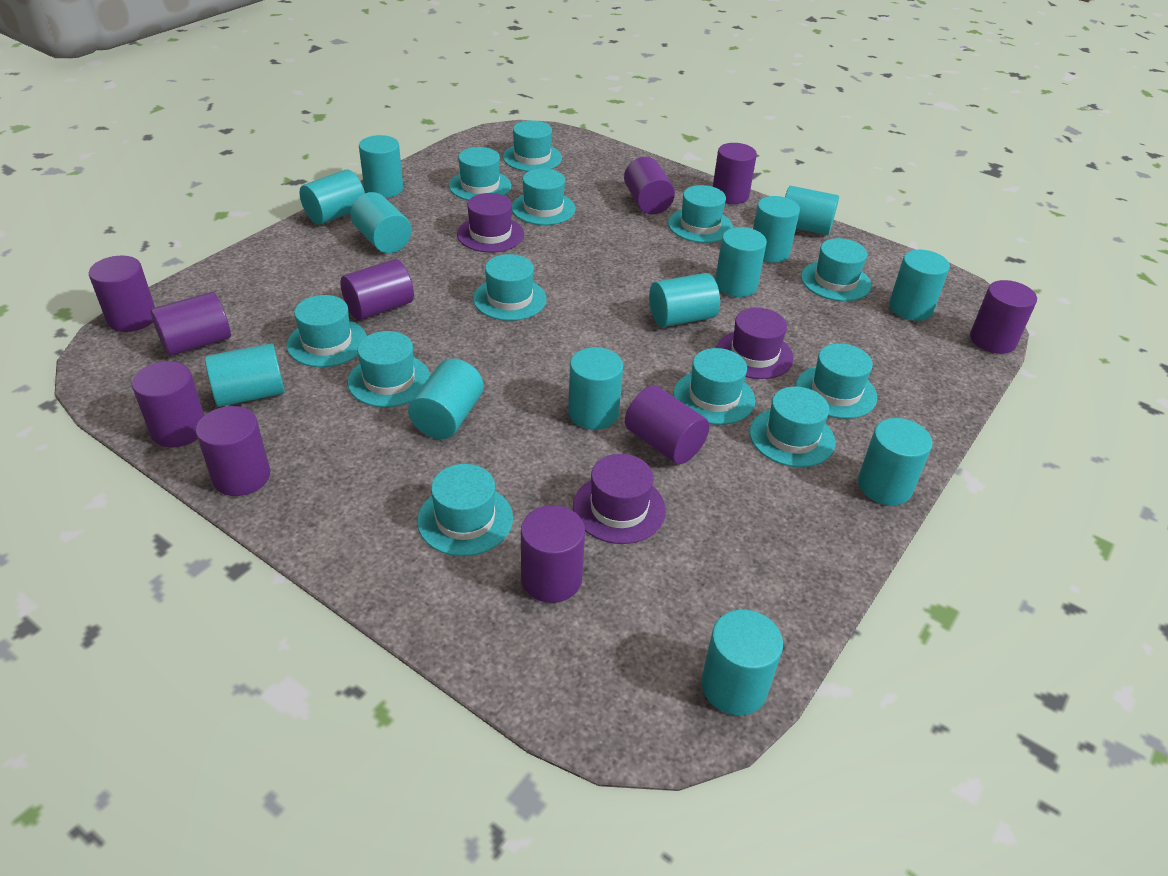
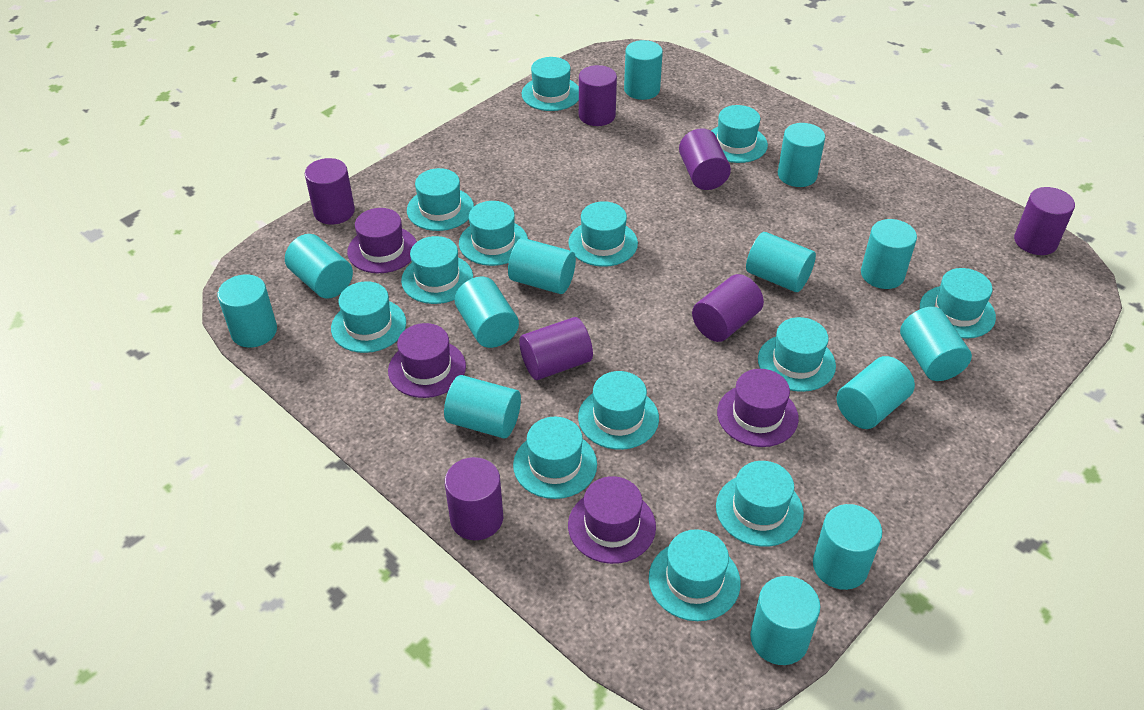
purple cylinder: 10 -> 7
purple hat: 3 -> 4
turquoise hat: 12 -> 13

